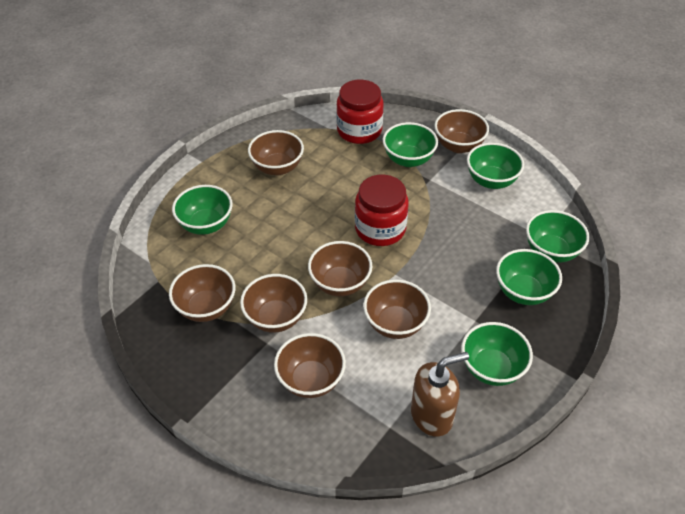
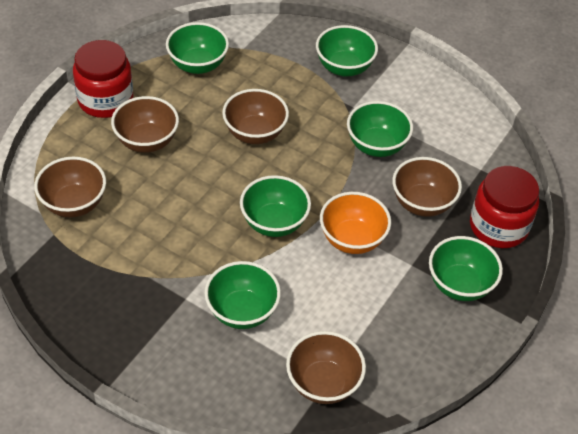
brown bowl: 7 -> 5
brown soap dispenser: 1 -> 0
orange bowl: 0 -> 1

